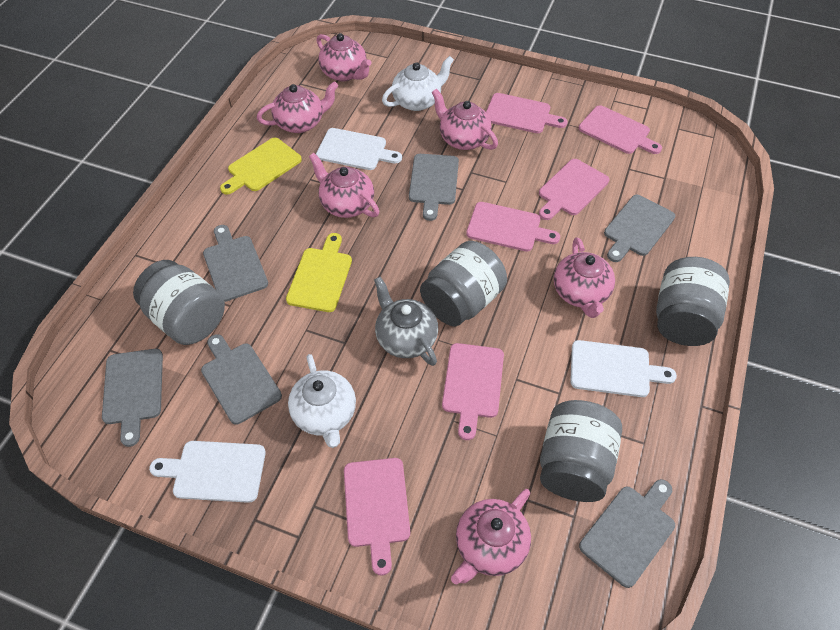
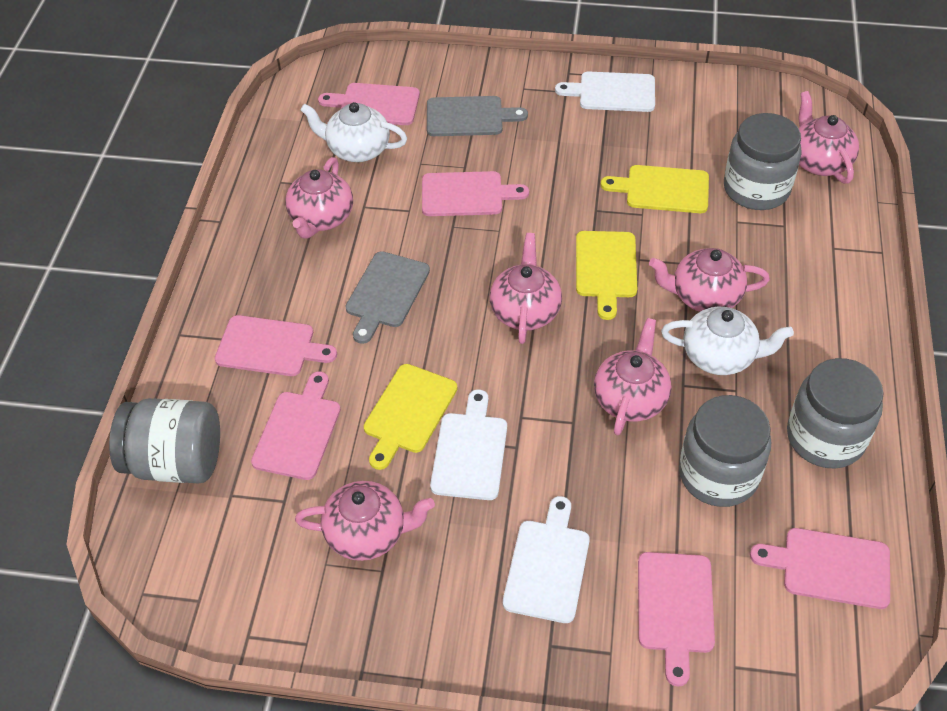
grey cutting board: 6 -> 2
grey teapot: 1 -> 0
yellow cutting board: 2 -> 3

